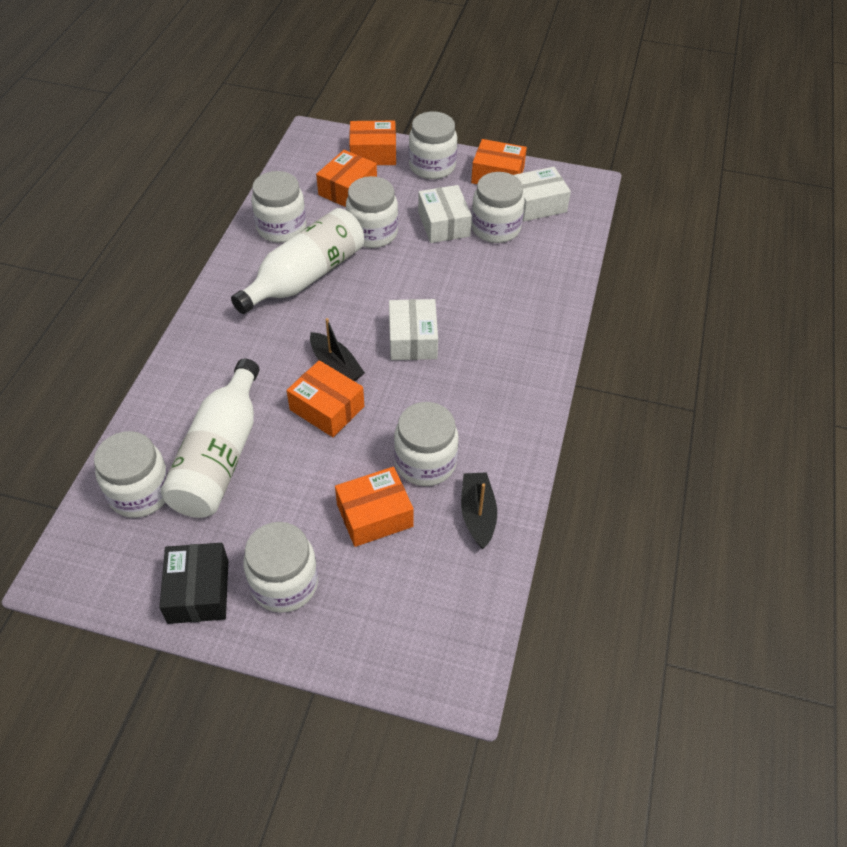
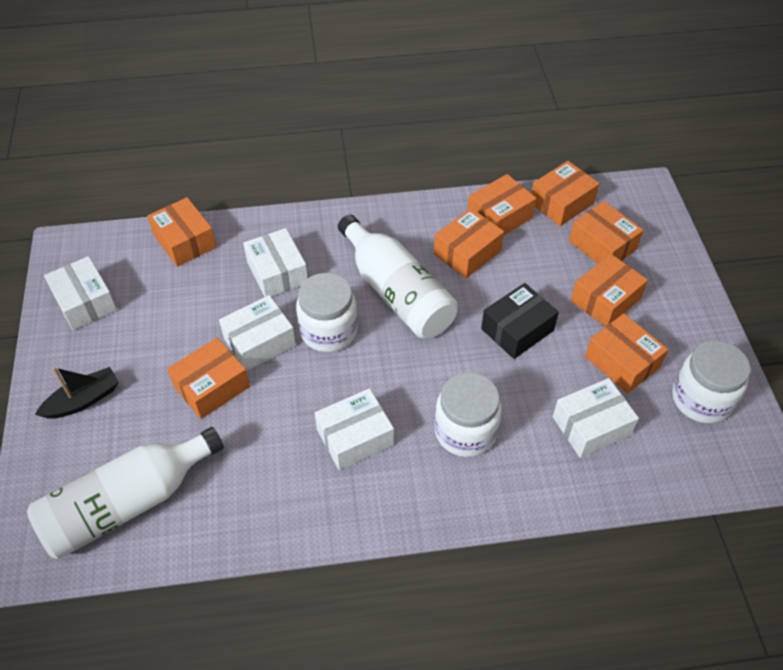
black boat: 2 -> 1
orange box: 5 -> 8
white box: 3 -> 5
white jar: 7 -> 3

